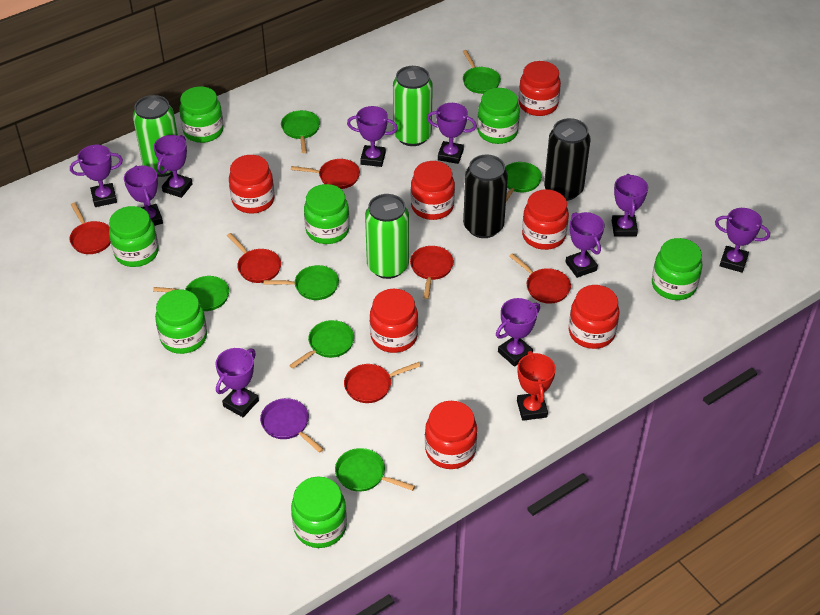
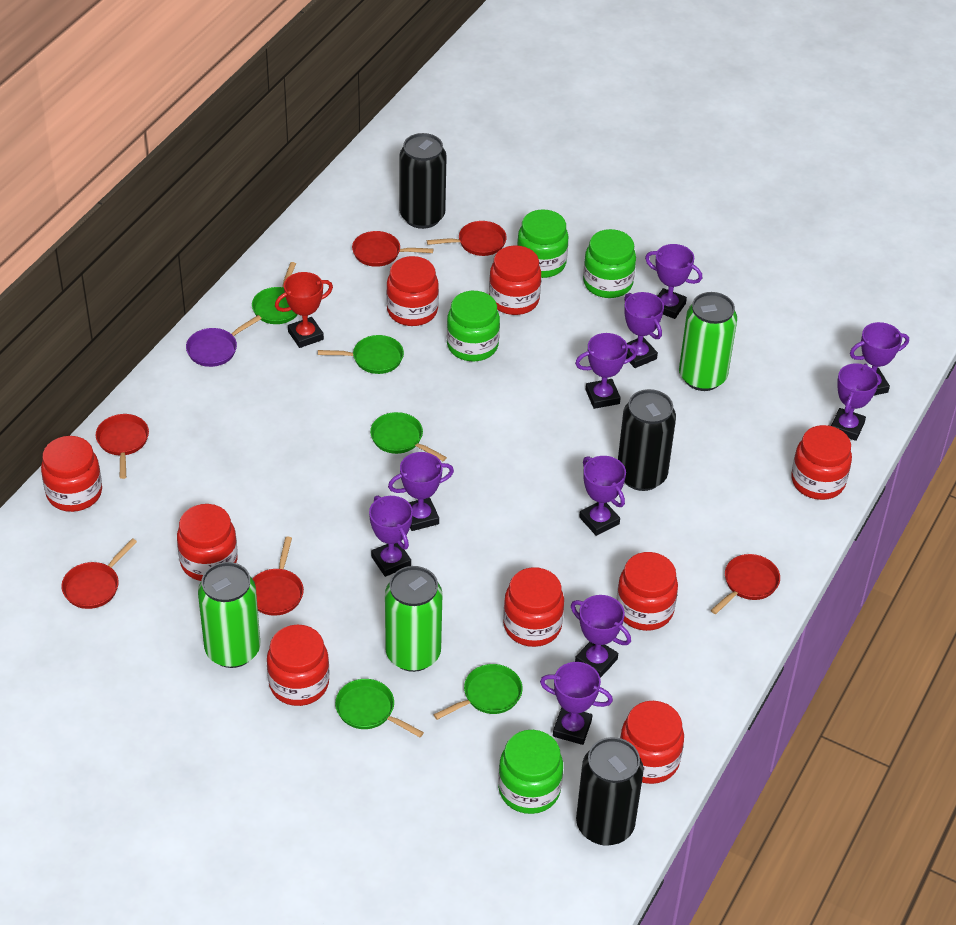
black can: 2 -> 3
green jar: 7 -> 4
green pan: 7 -> 5
red jar: 7 -> 9

